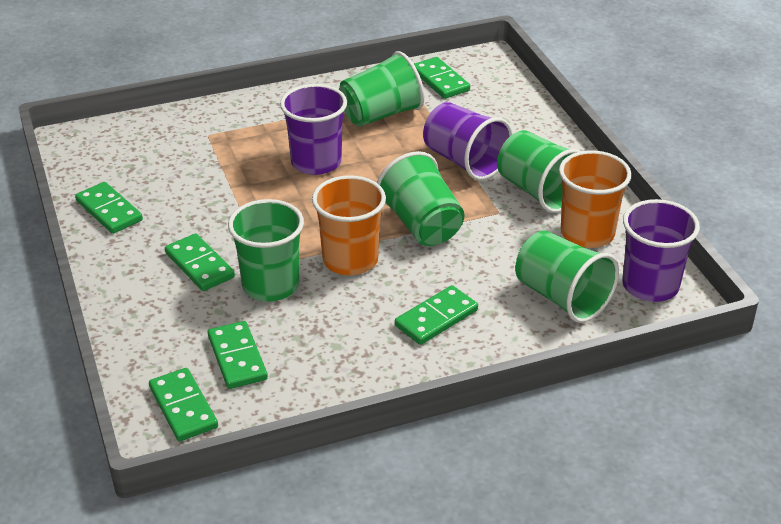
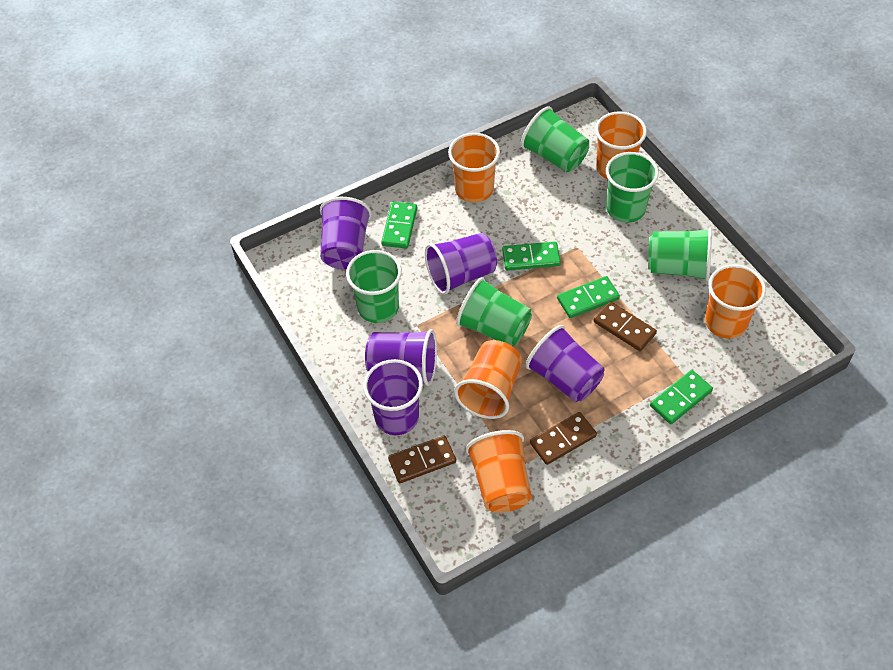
brown domino: 0 -> 3
green domino: 6 -> 4
orange cup: 2 -> 5
purple cup: 3 -> 5

